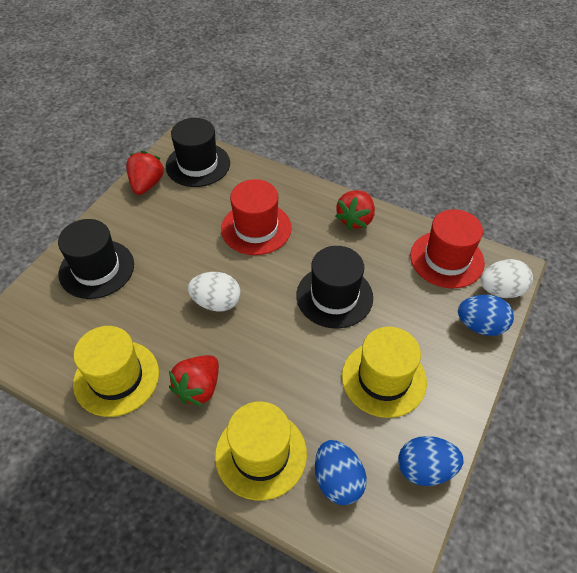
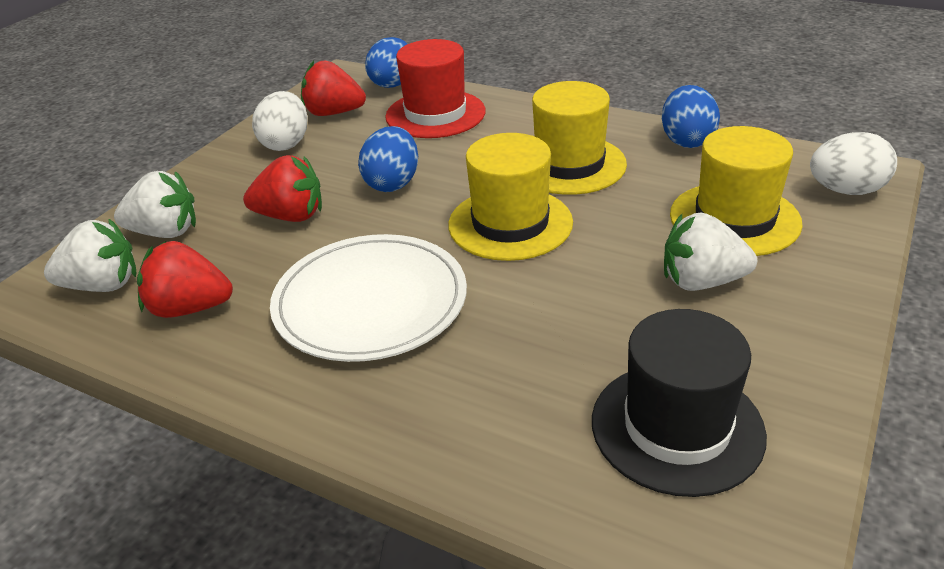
black hat: 3 -> 1
red hat: 2 -> 1
white plate: 0 -> 1
white strawberry: 0 -> 3

